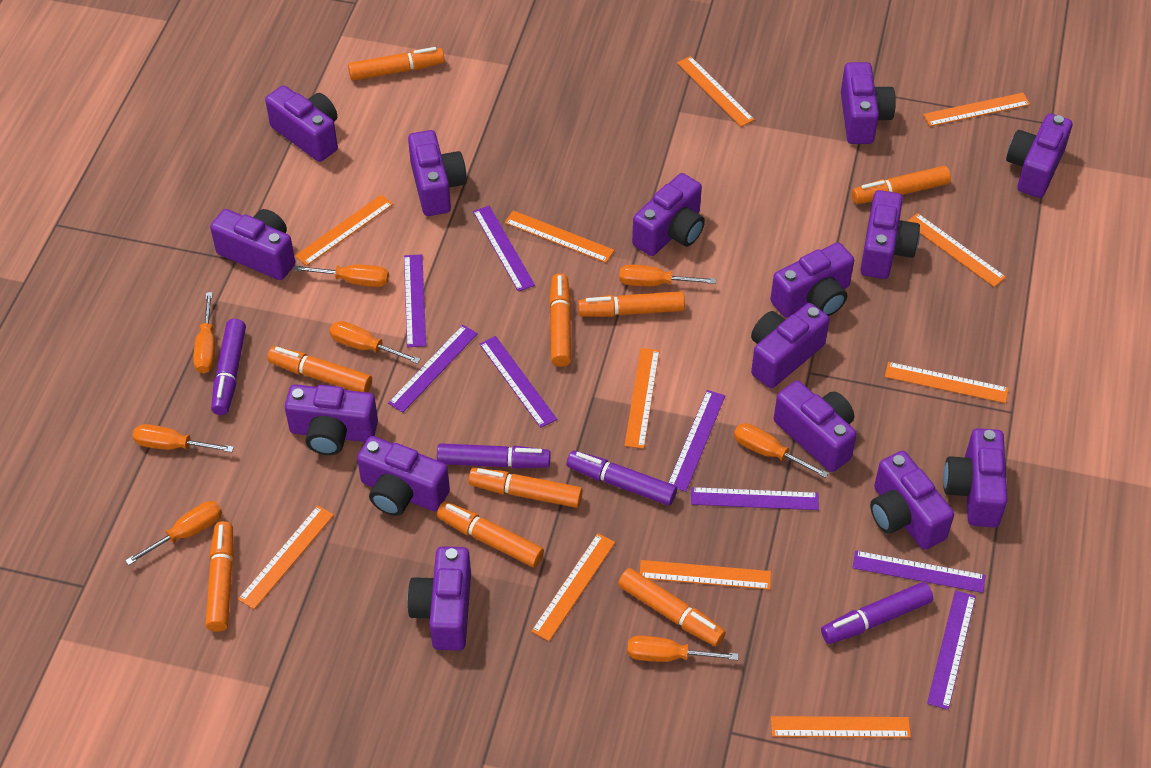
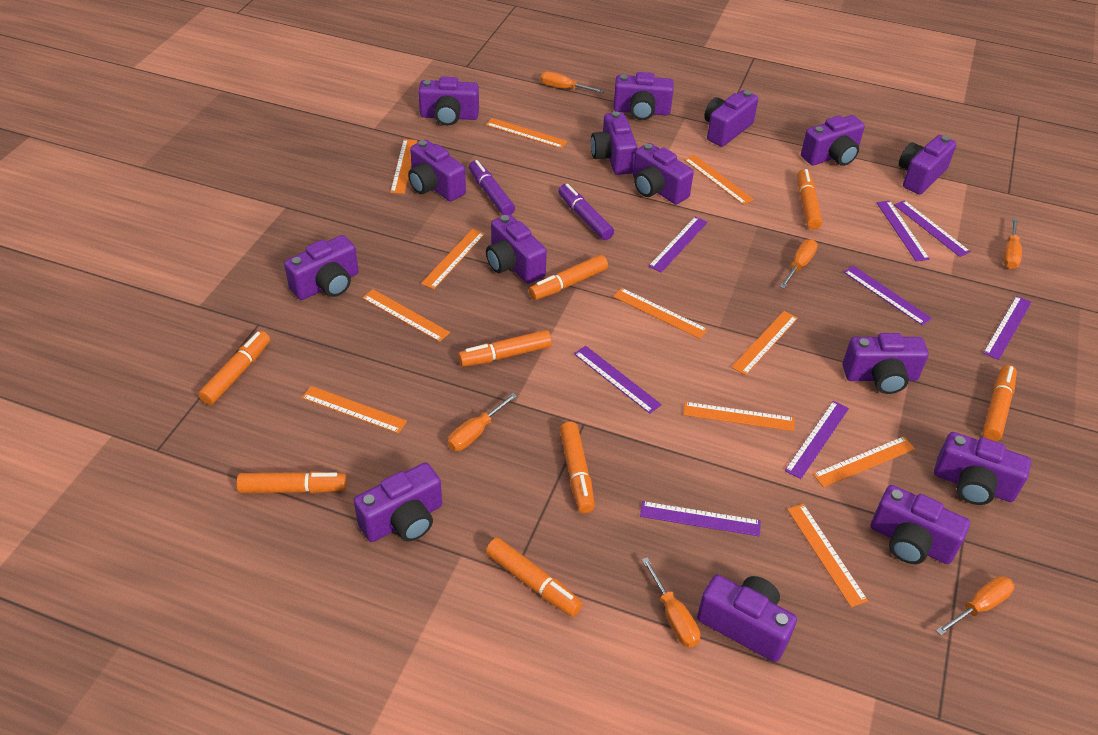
orange marker: 9 -> 8
orange screwdriver: 8 -> 6
purple marker: 4 -> 2

